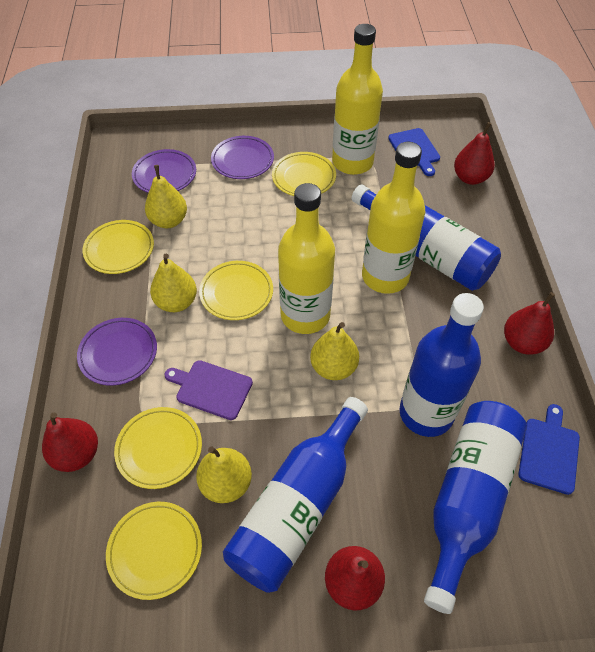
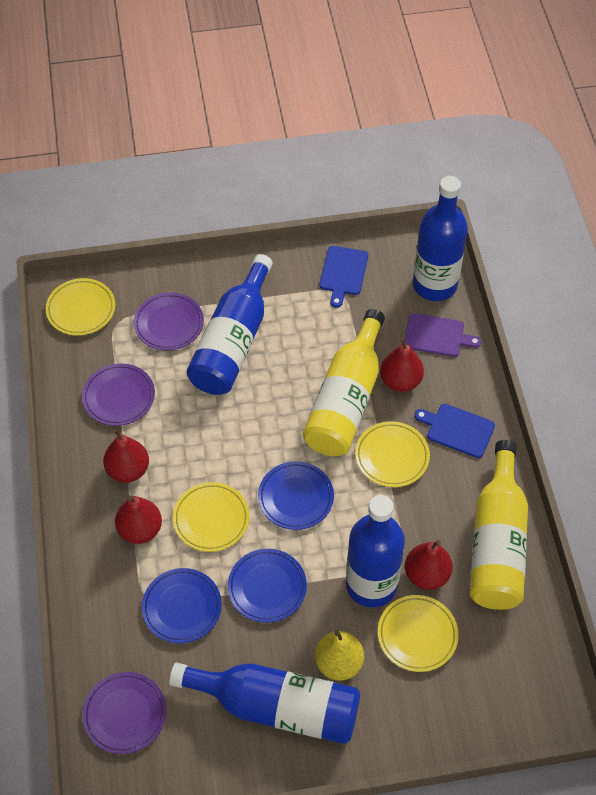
blue plate: 0 -> 3
yellow bottle: 3 -> 2
yellow pear: 4 -> 1
yellow plate: 5 -> 4

